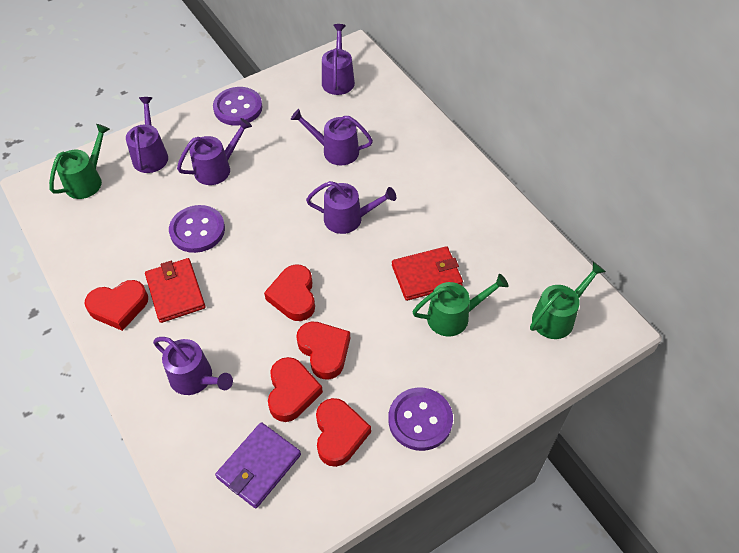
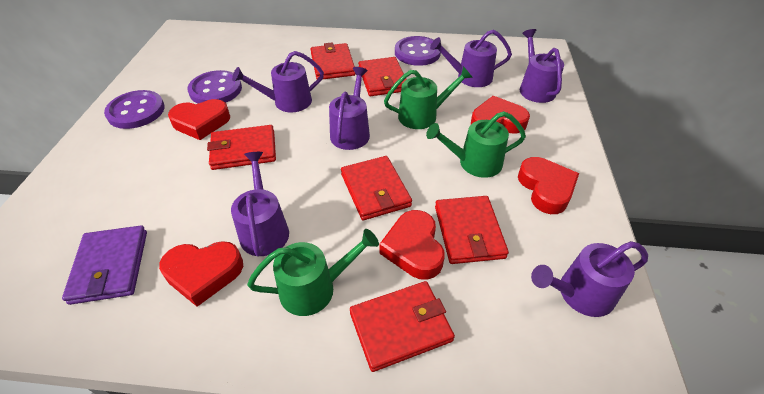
red wallet: 2 -> 6

